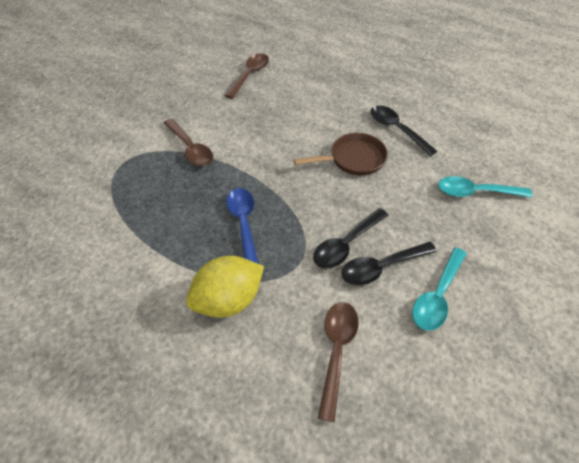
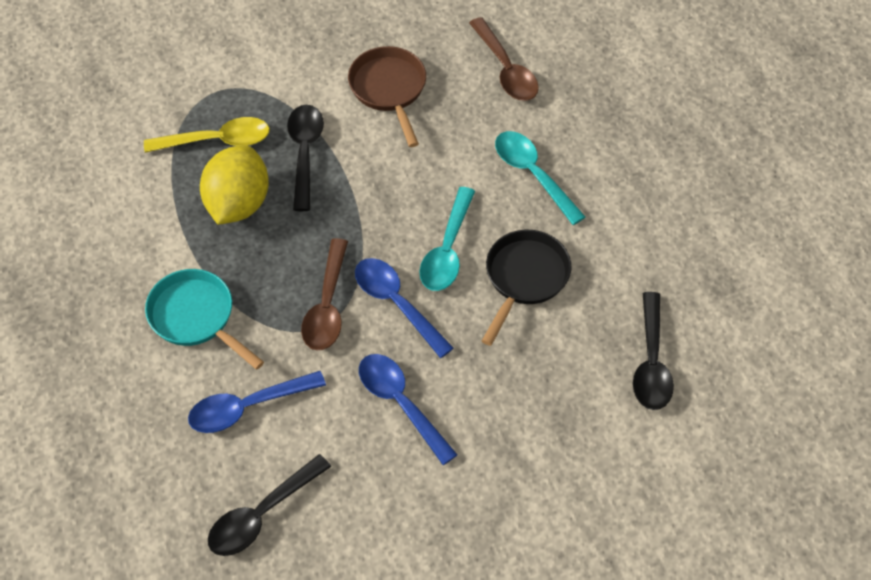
black pan: 0 -> 1
blue spoon: 1 -> 3
brown spoon: 3 -> 2
turquoise pan: 0 -> 1
yellow spoon: 0 -> 1

